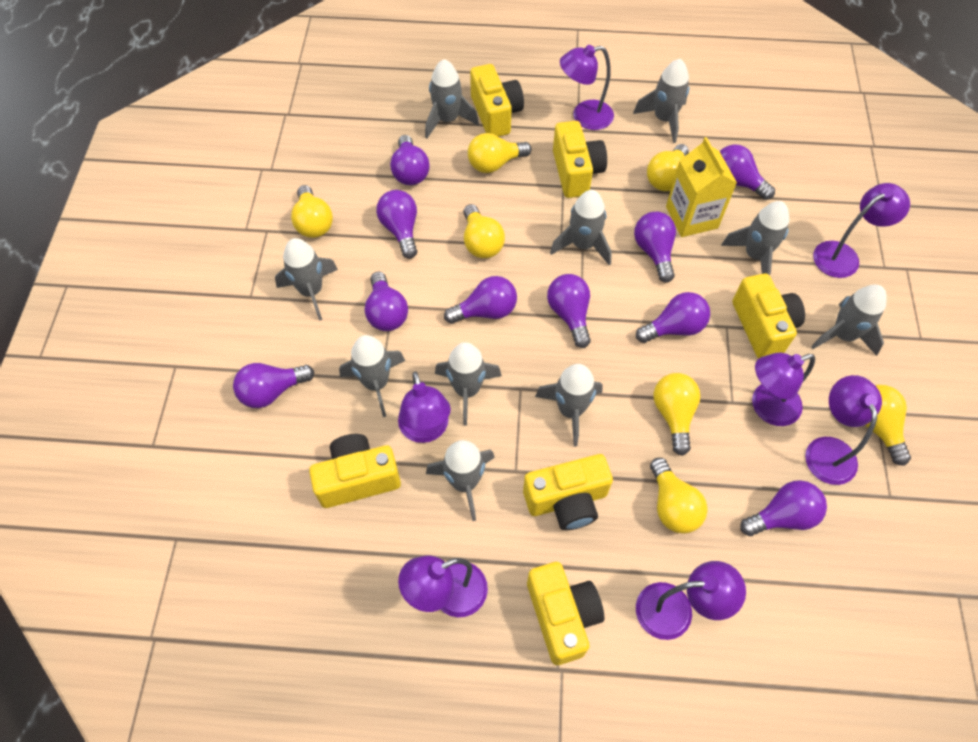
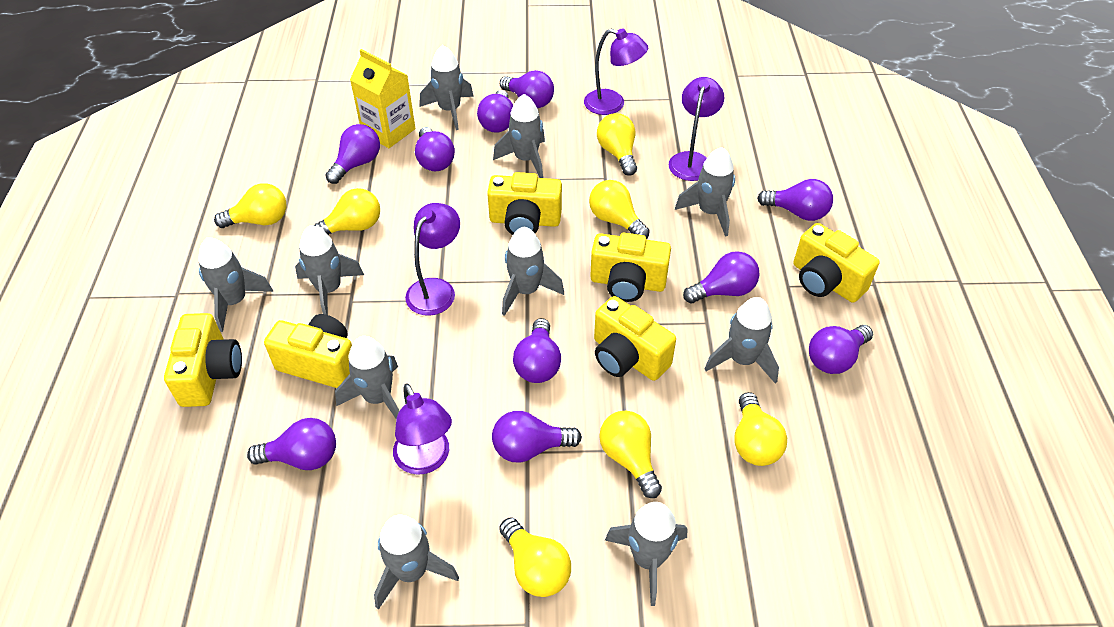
purple lamp: 7 -> 4

